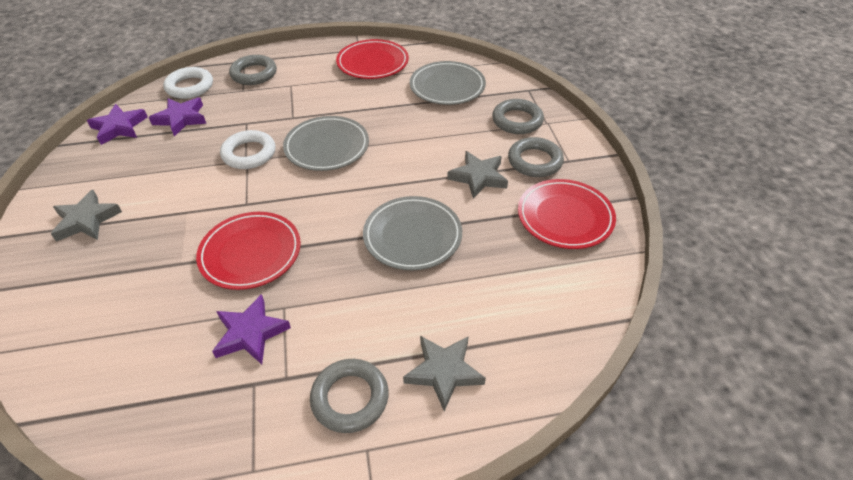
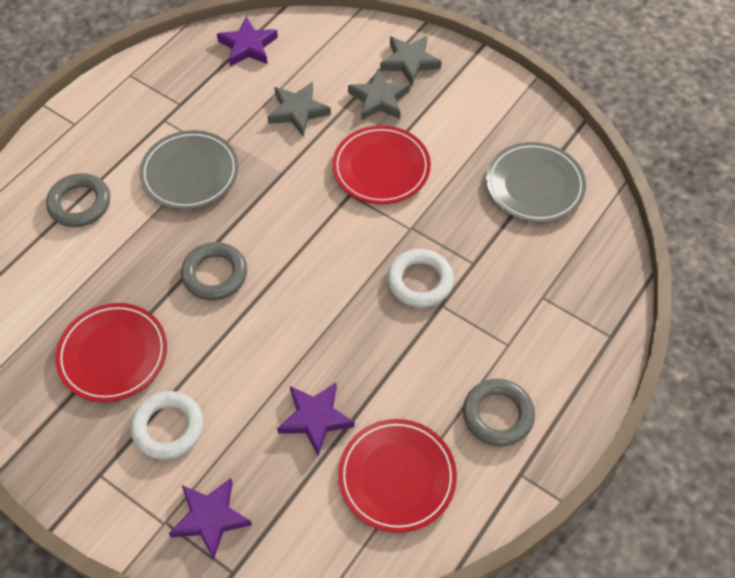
grey plate: 3 -> 2
grey ring: 4 -> 3

